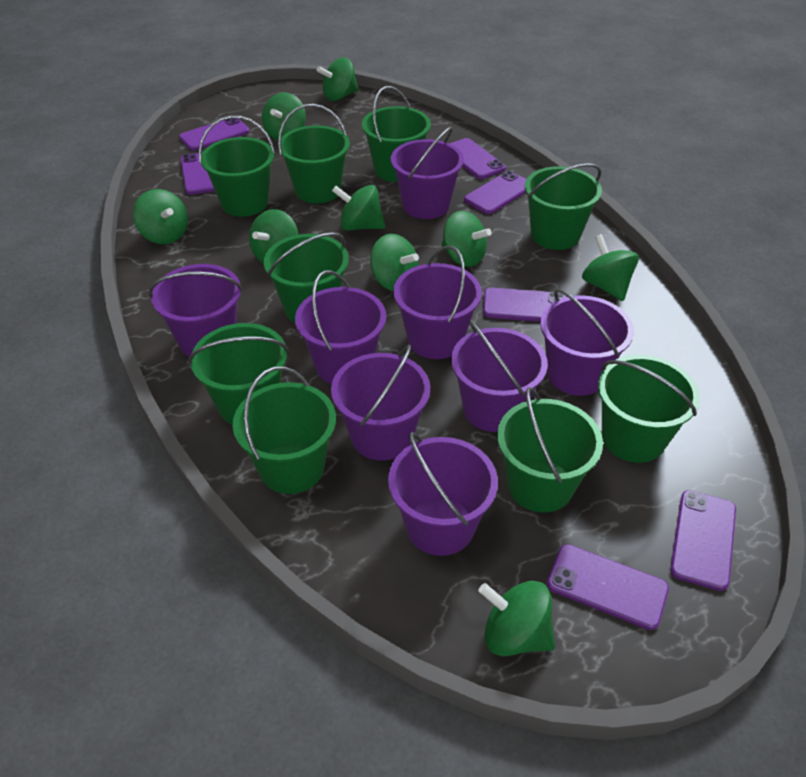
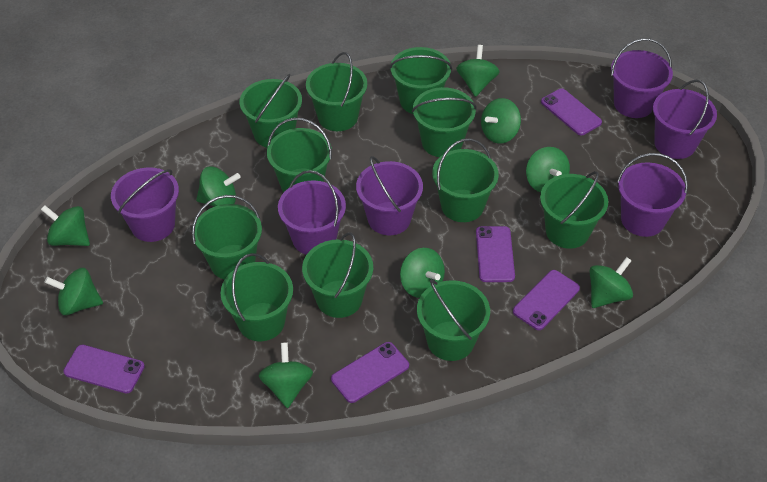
green bucket: 9 -> 11
purple bucket: 8 -> 6
purple phone: 7 -> 5

